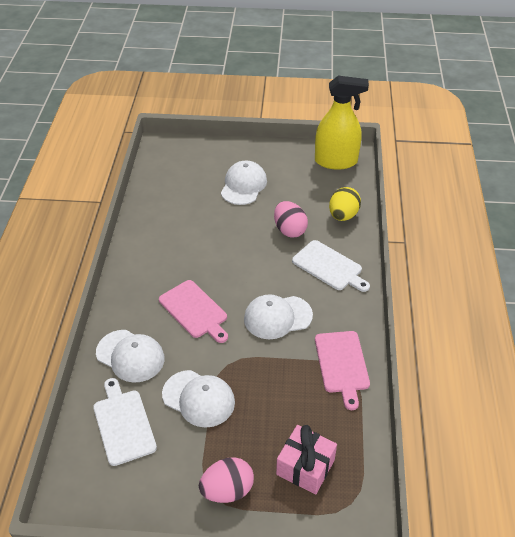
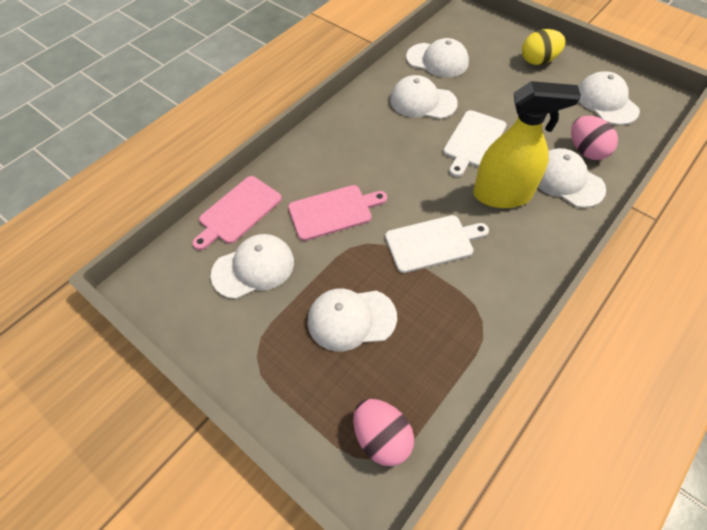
pink gift: 1 -> 0
white cap: 4 -> 6

